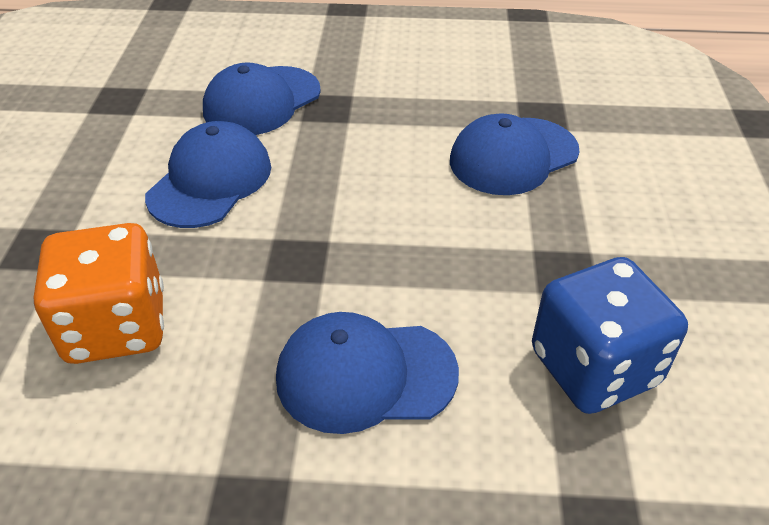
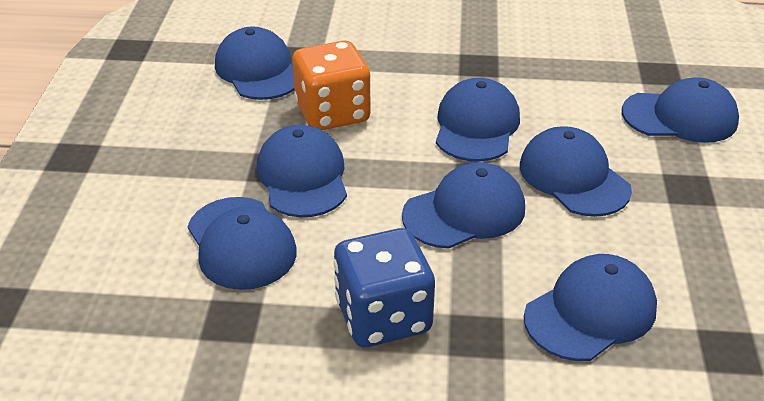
blue cap: 4 -> 8

